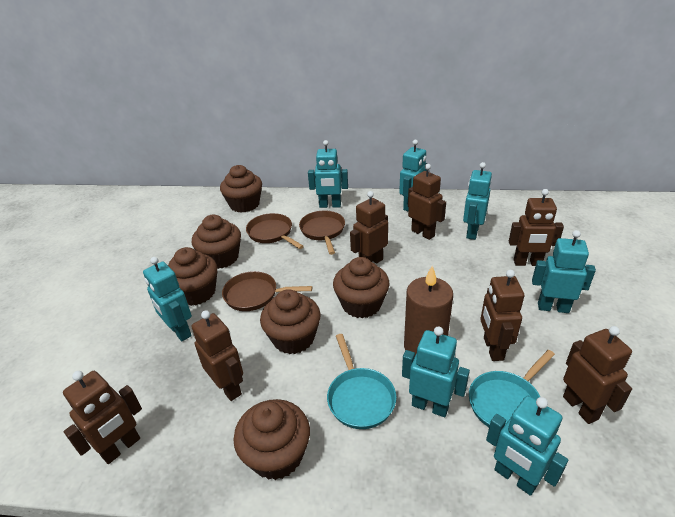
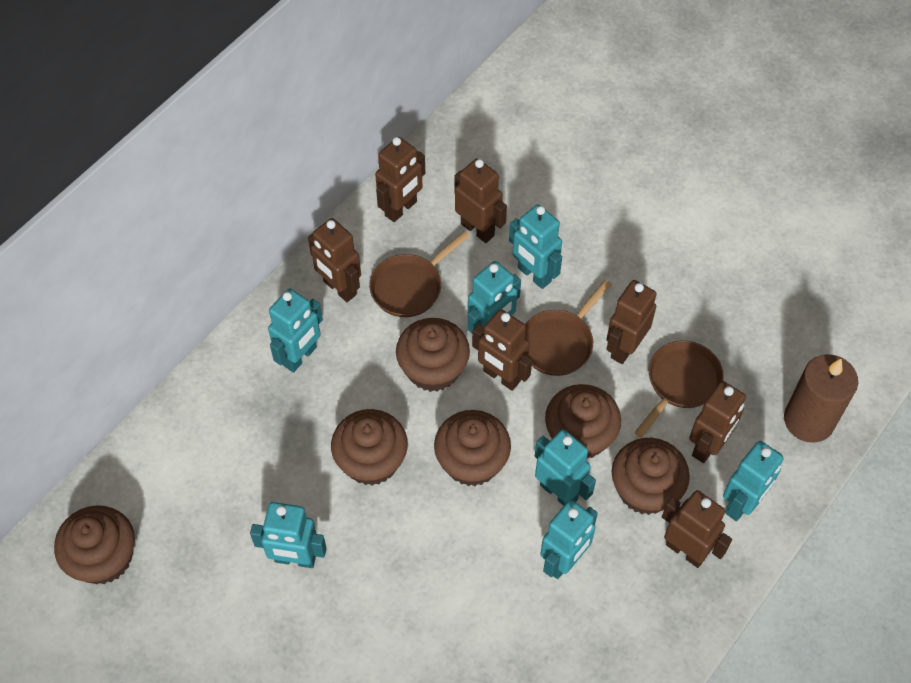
turquoise pan: 2 -> 0

